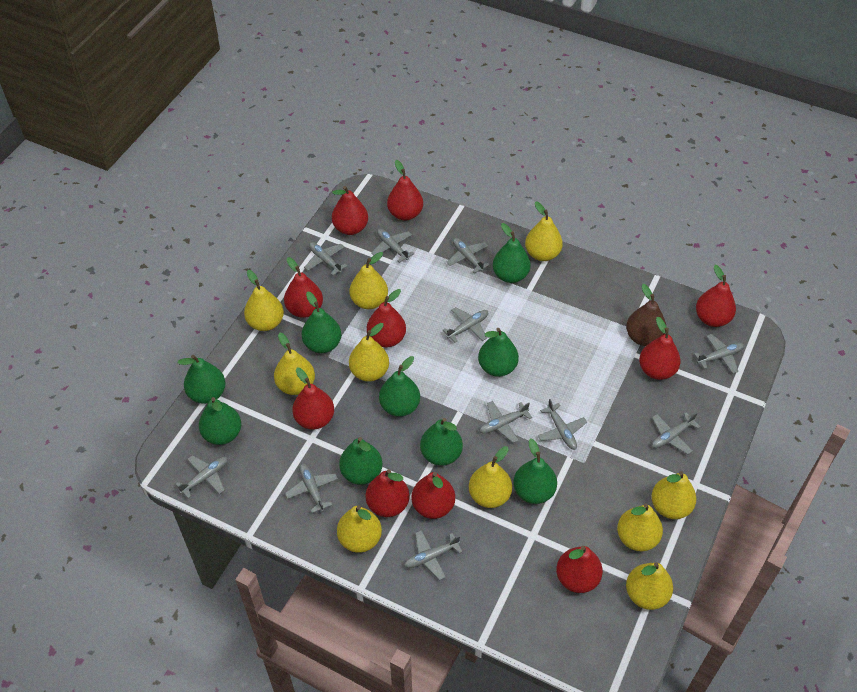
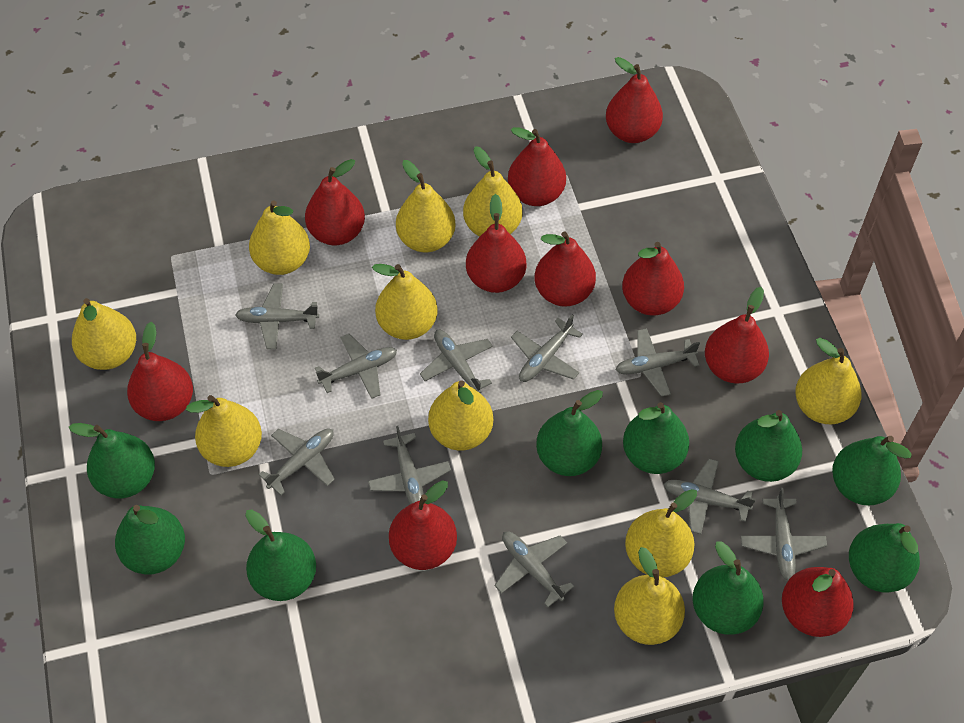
brown pear: 1 -> 0
grey plane: 11 -> 10

